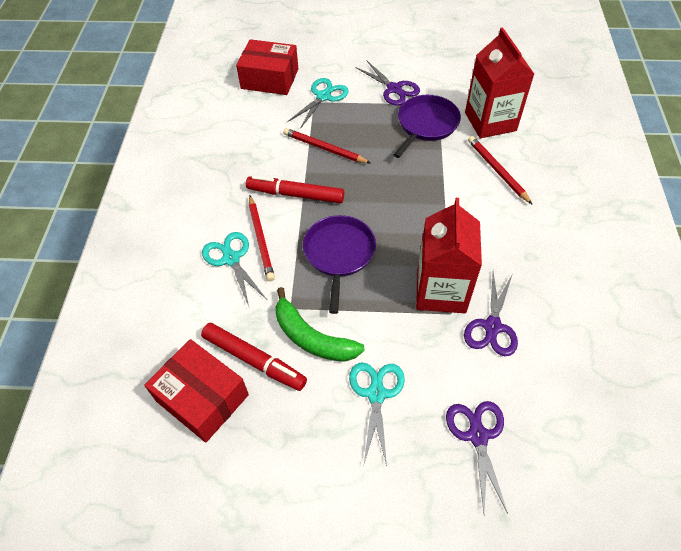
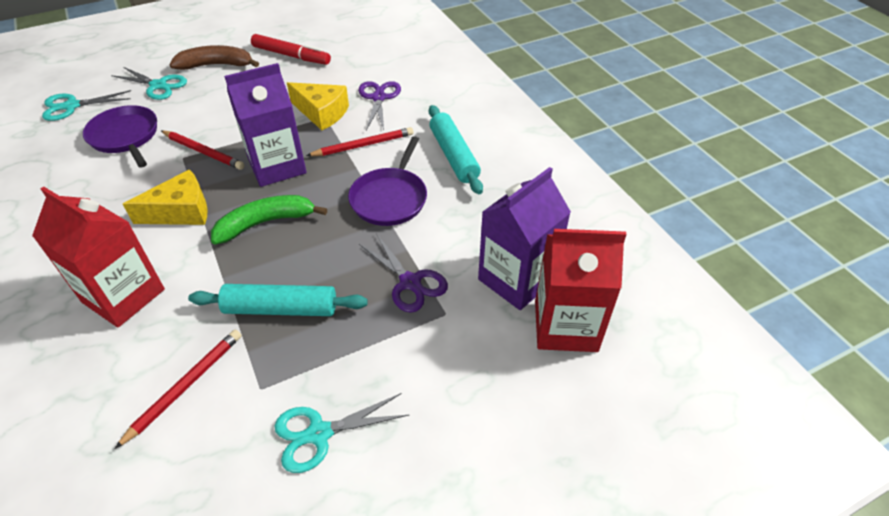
brown banana: 0 -> 1
purple carton: 0 -> 2
purple scissors: 3 -> 2
red box: 2 -> 0
red marker: 2 -> 1
turquoise rolling pin: 0 -> 2
yellow cheese: 0 -> 2

